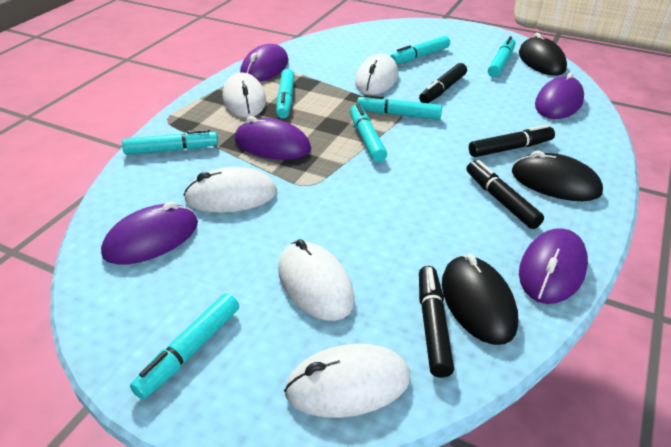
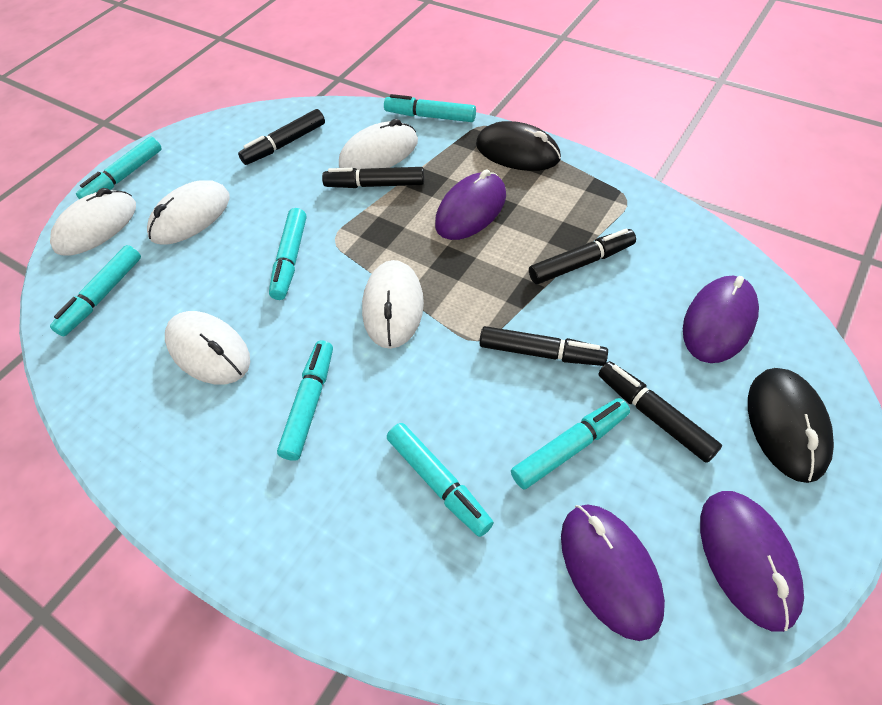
black marker: 4 -> 5
black mouse: 3 -> 2
purple mouse: 5 -> 4

